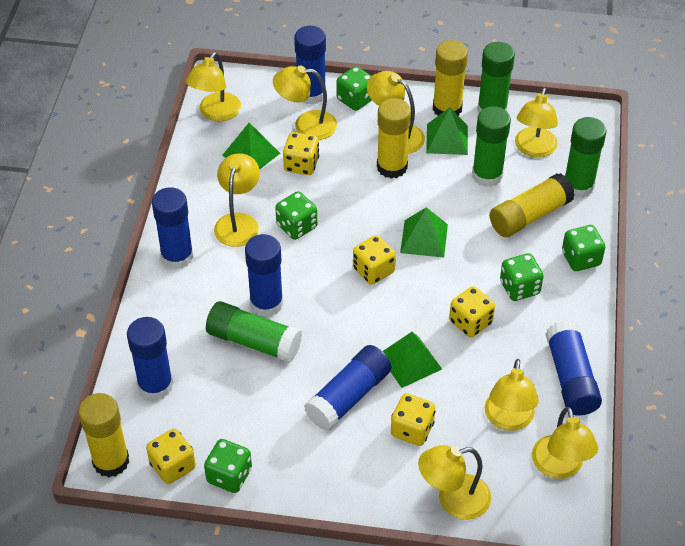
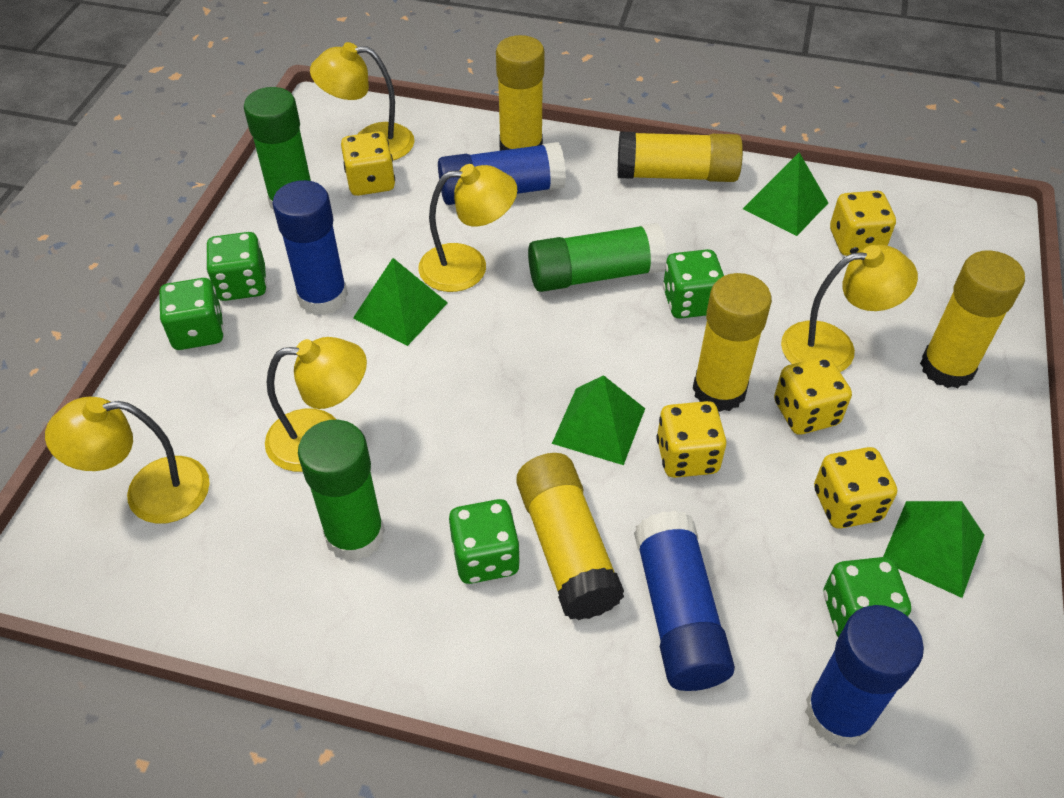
blue glue stick: 6 -> 4
green glue stick: 4 -> 3
yellow glue stick: 4 -> 5
yellow lamp: 8 -> 5

